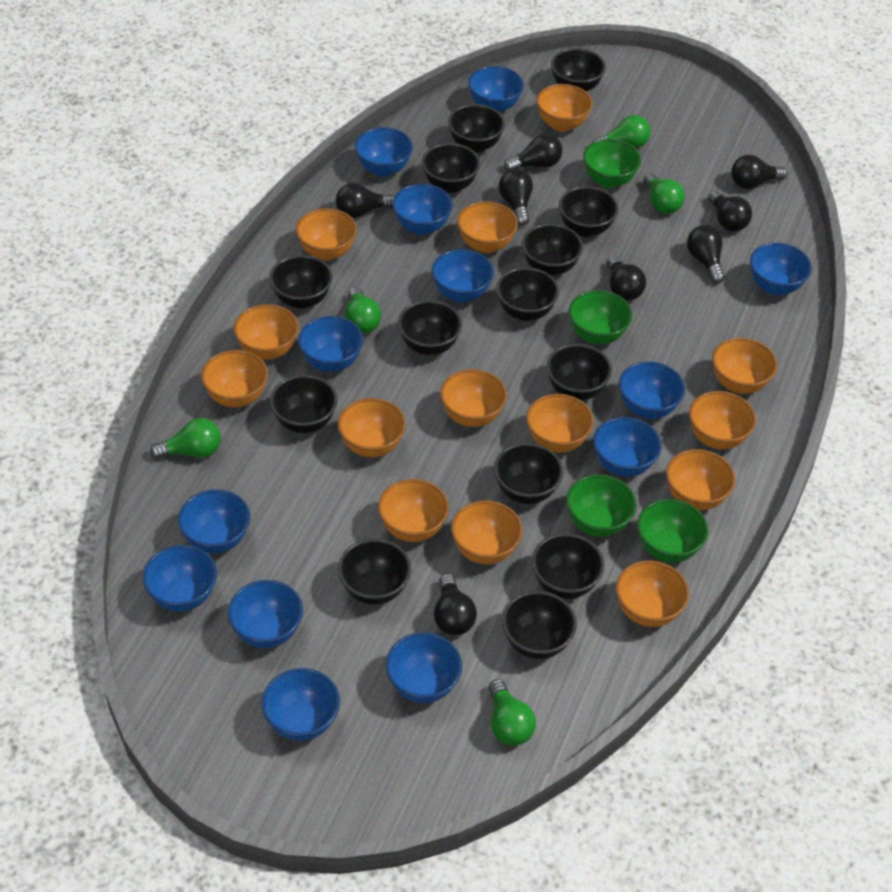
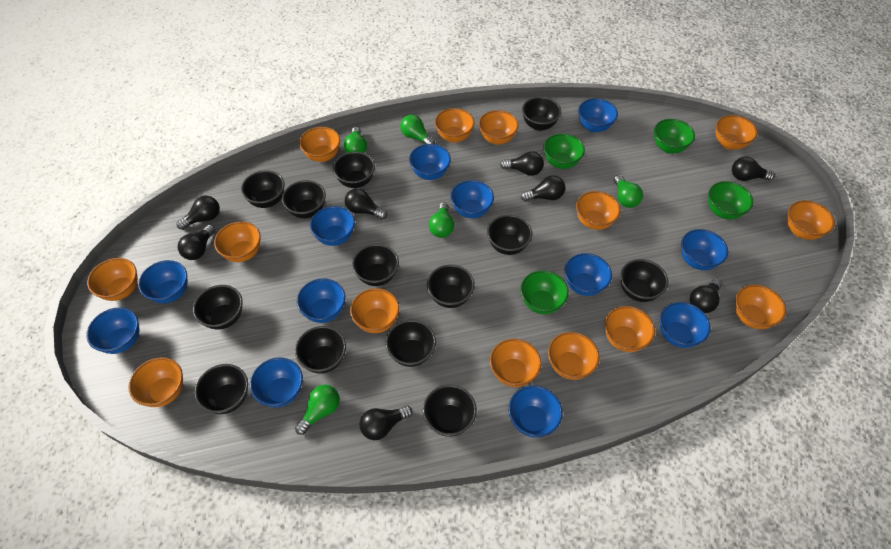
black bowl: 14 -> 13
blue bowl: 13 -> 12

